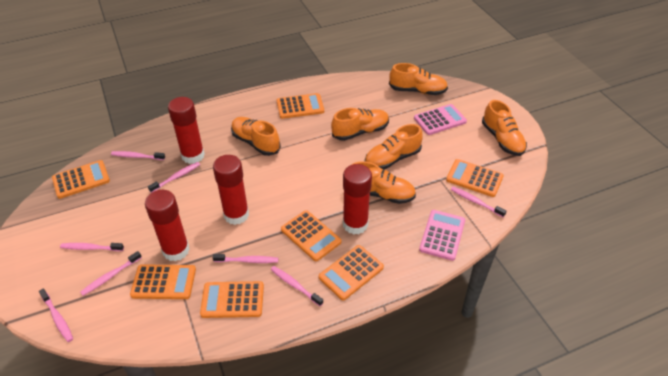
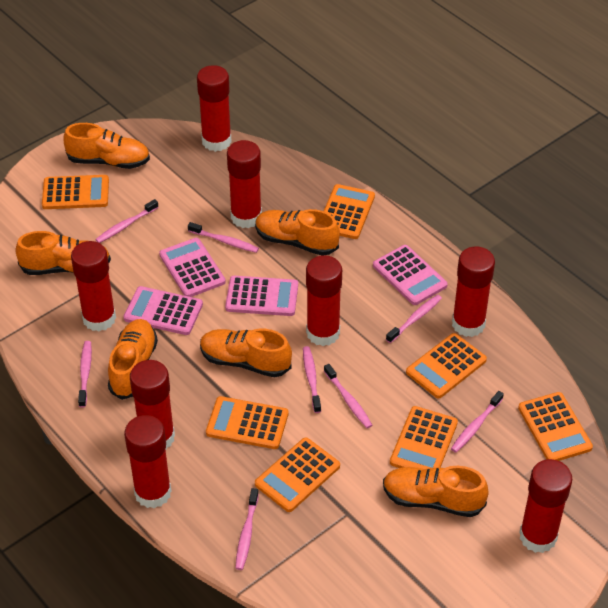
pink calculator: 2 -> 4
red glue stick: 4 -> 8

